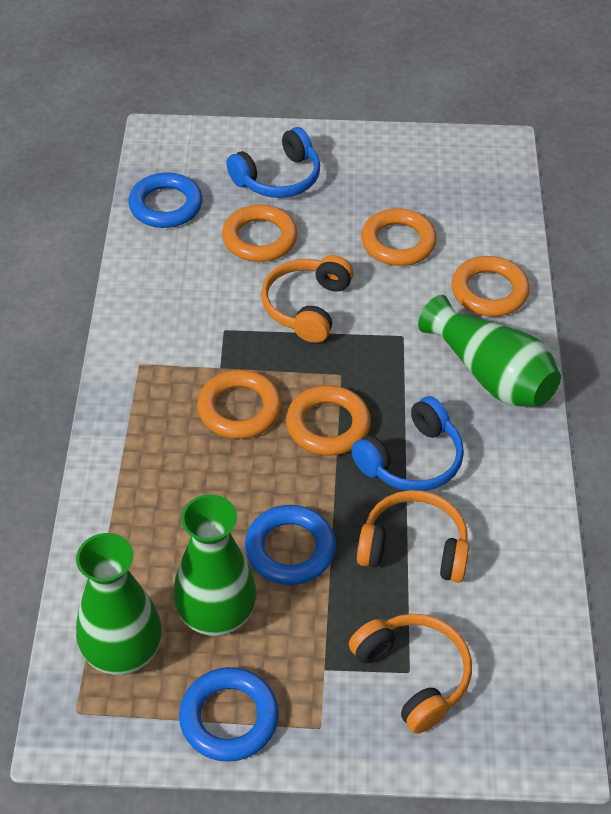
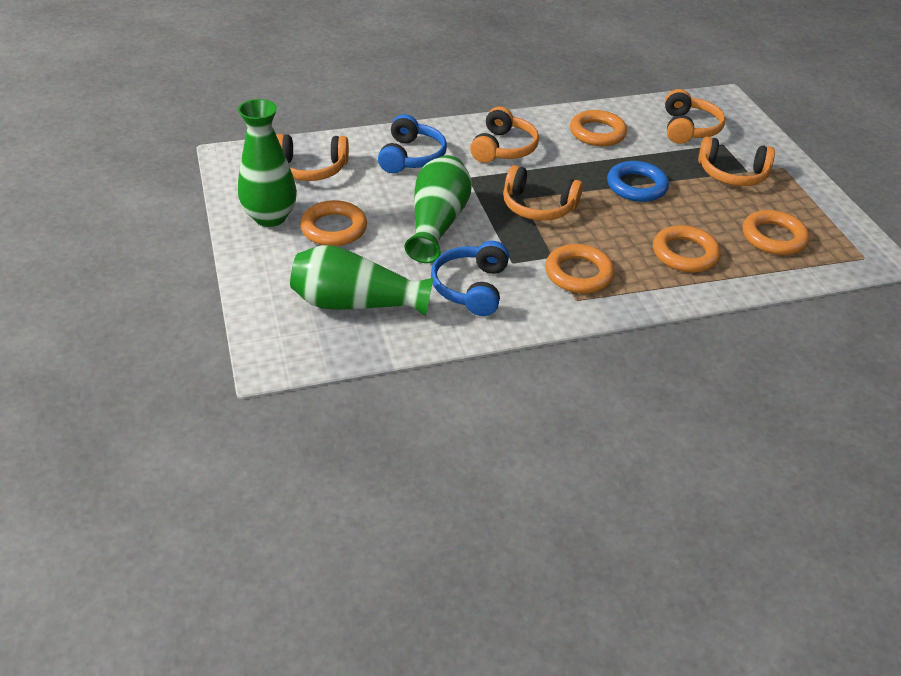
blue ring: 3 -> 1
orange headphones: 3 -> 5

